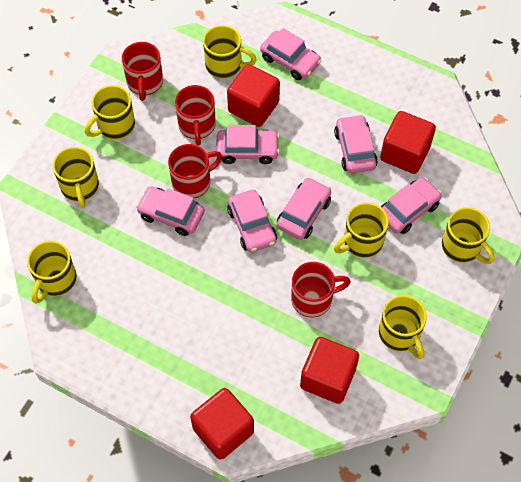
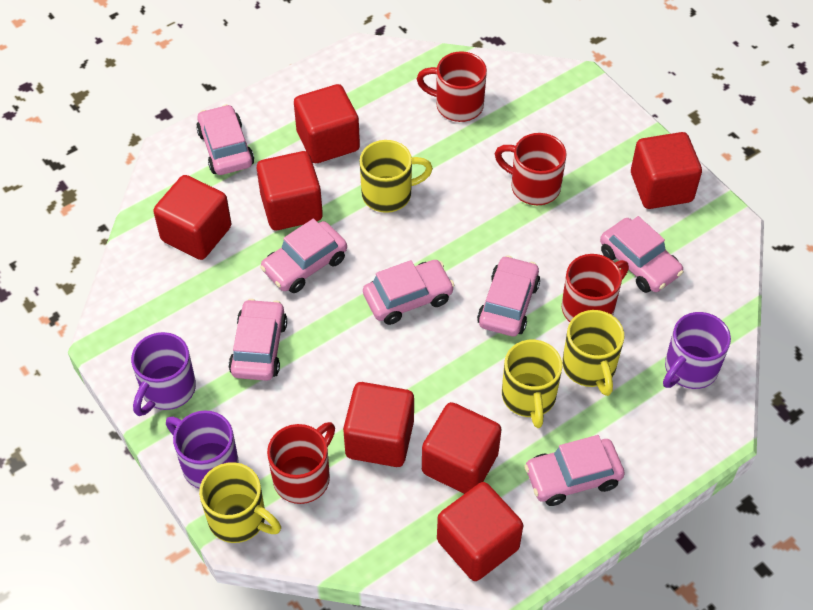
purple mug: 0 -> 3
red cube: 4 -> 7
yellow mug: 7 -> 4

